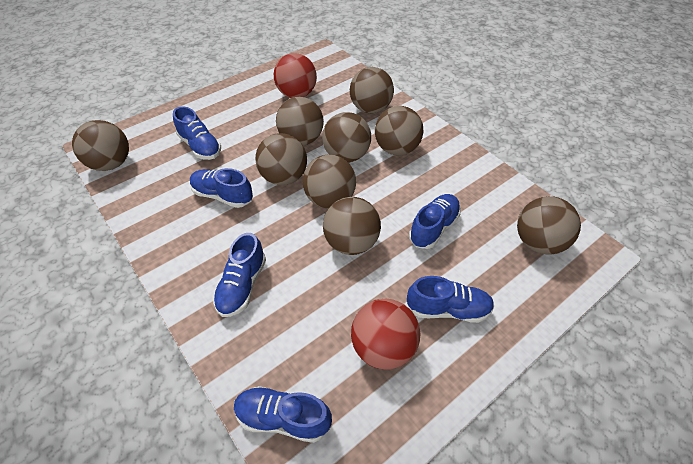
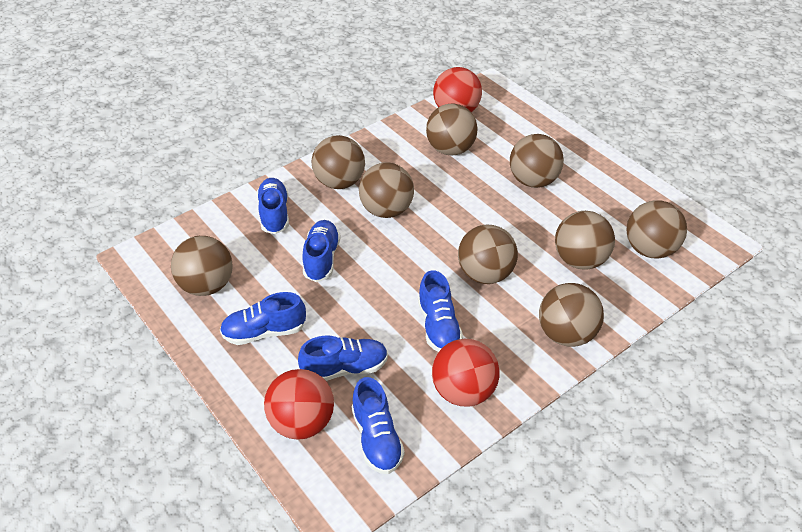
red ball: 2 -> 3

